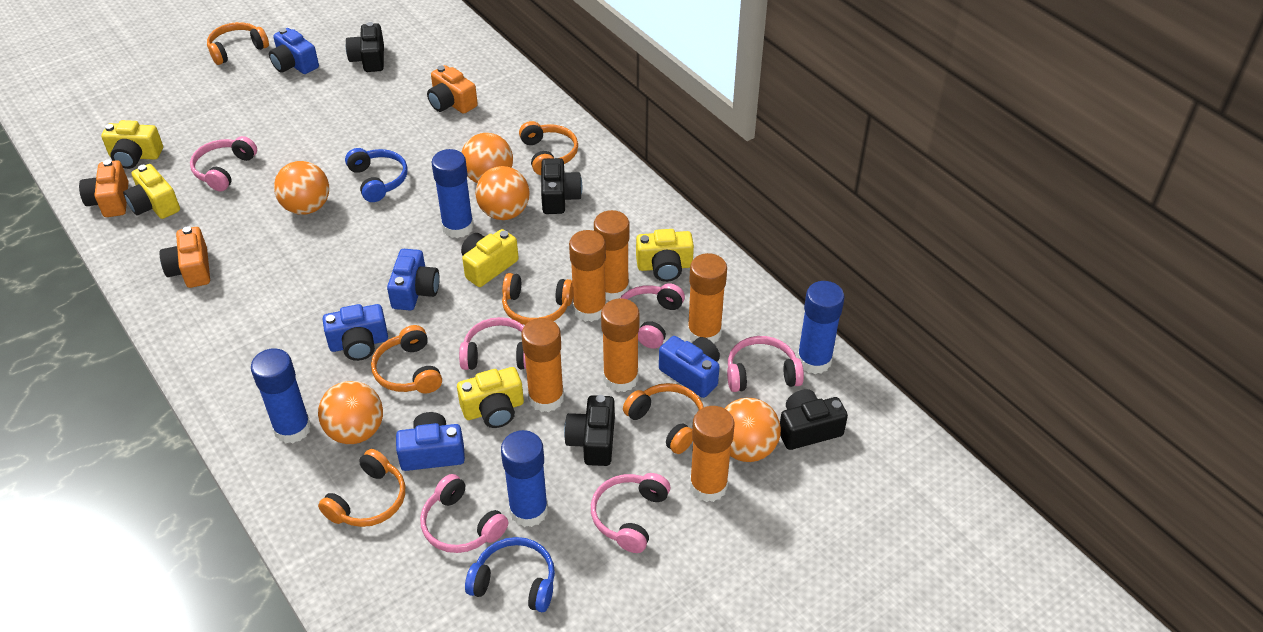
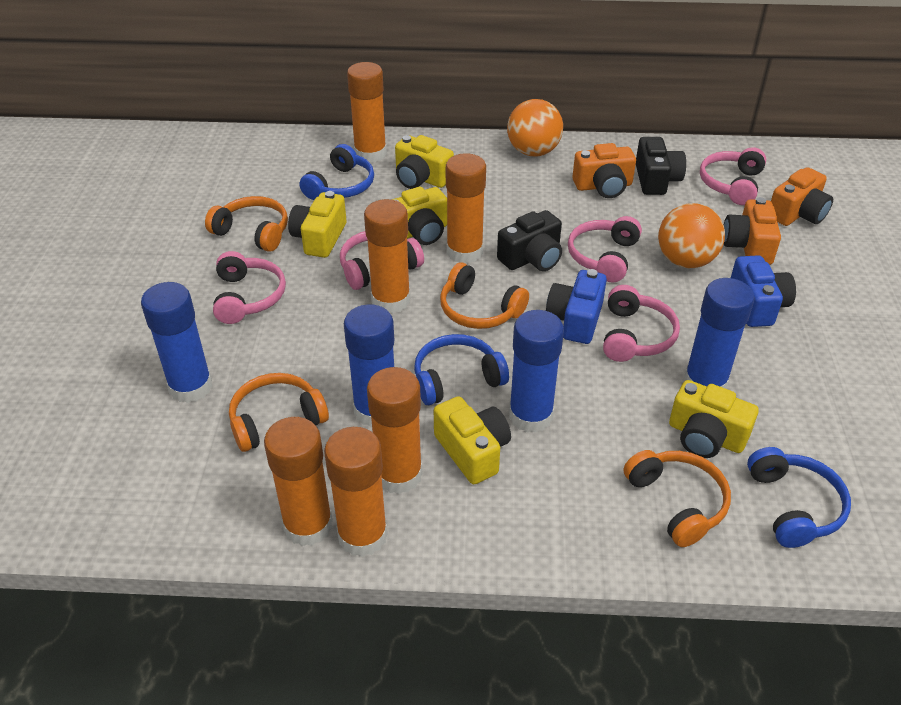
black camera: 4 -> 2
blue camera: 5 -> 2
blue headphones: 2 -> 3
orange ball: 5 -> 2
orange headphones: 6 -> 4
pink headphones: 6 -> 5

